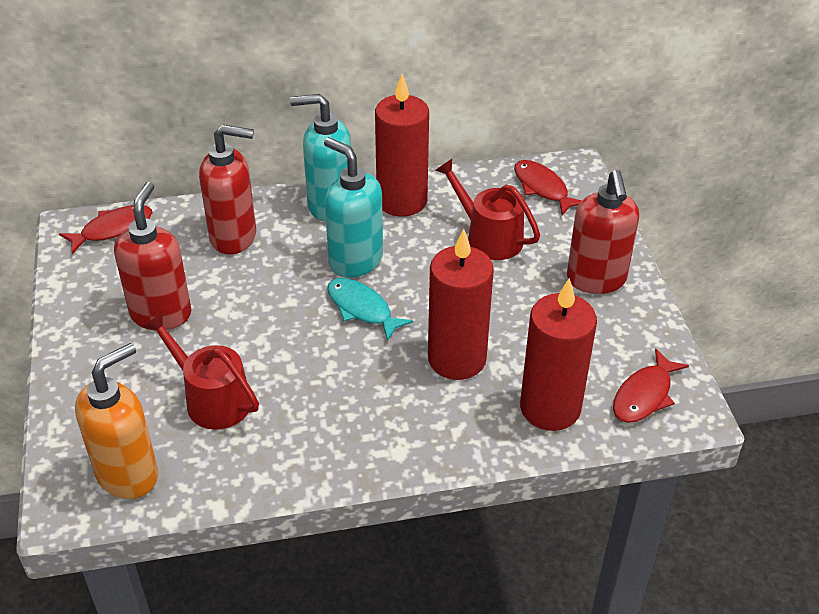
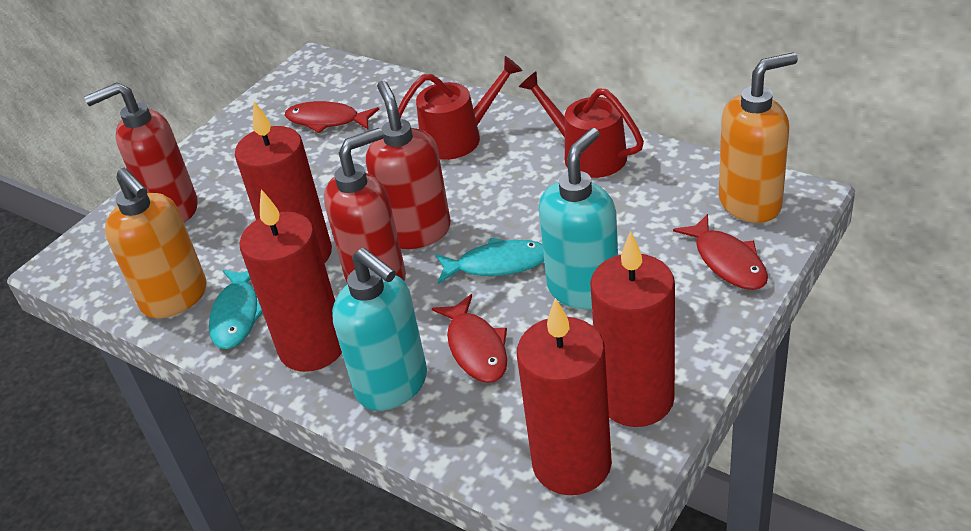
orange soap dispenser: 1 -> 2
red candle: 3 -> 4
turquoise fish: 1 -> 2

